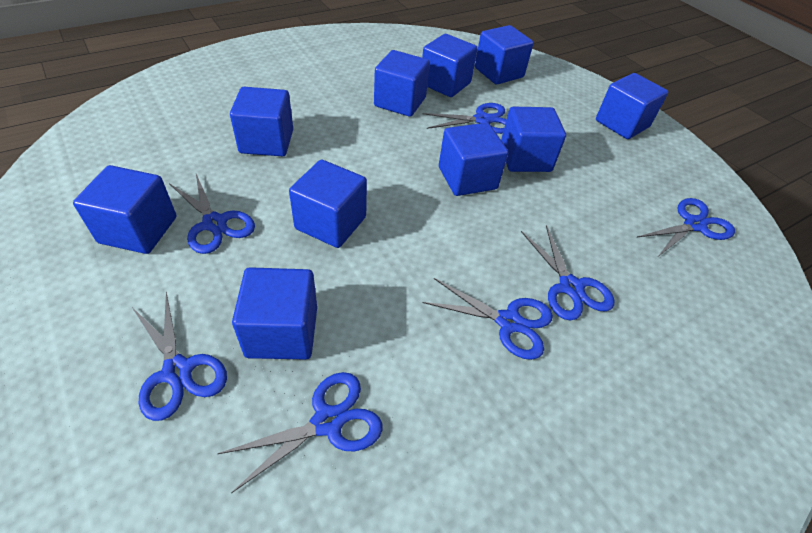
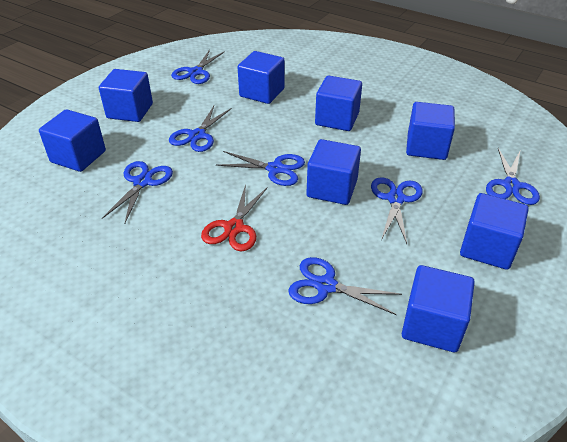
blue cube: 10 -> 8
red scissors: 0 -> 1

